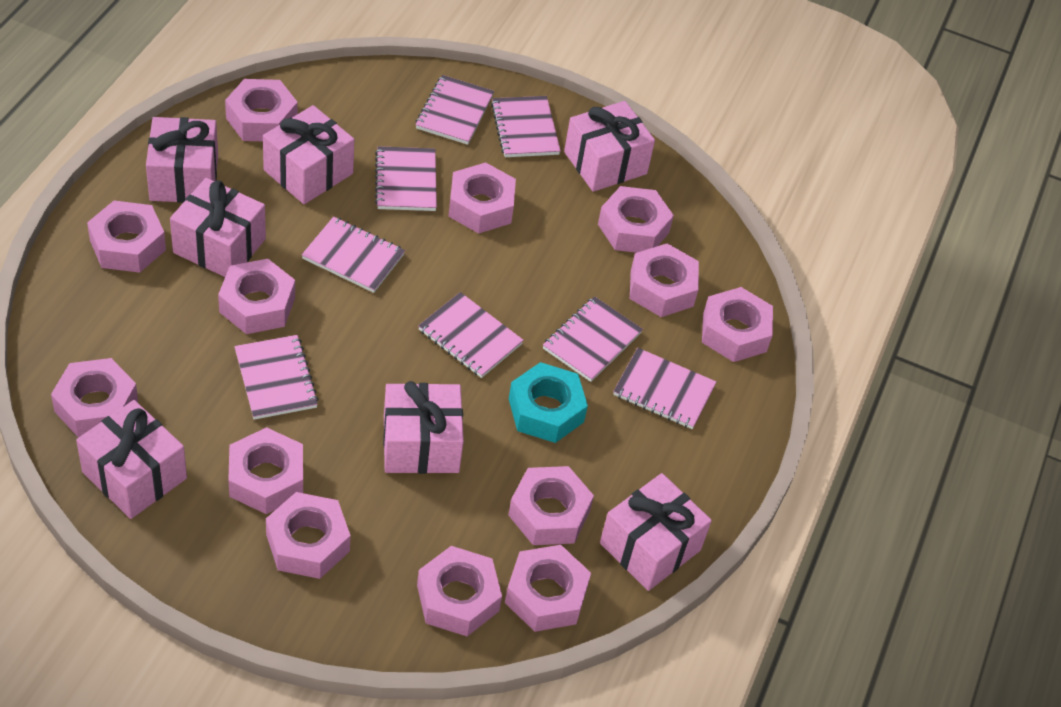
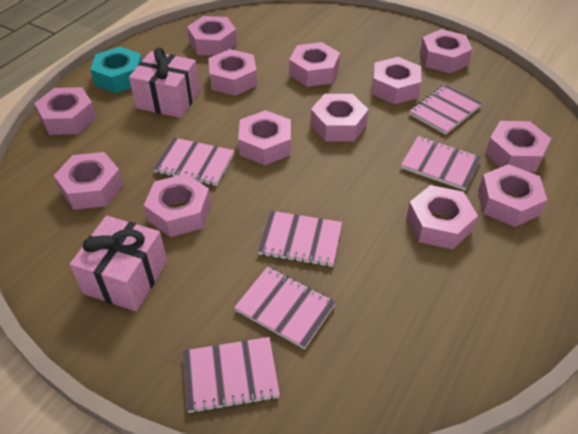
pink gift: 7 -> 2
pink notebook: 8 -> 6

